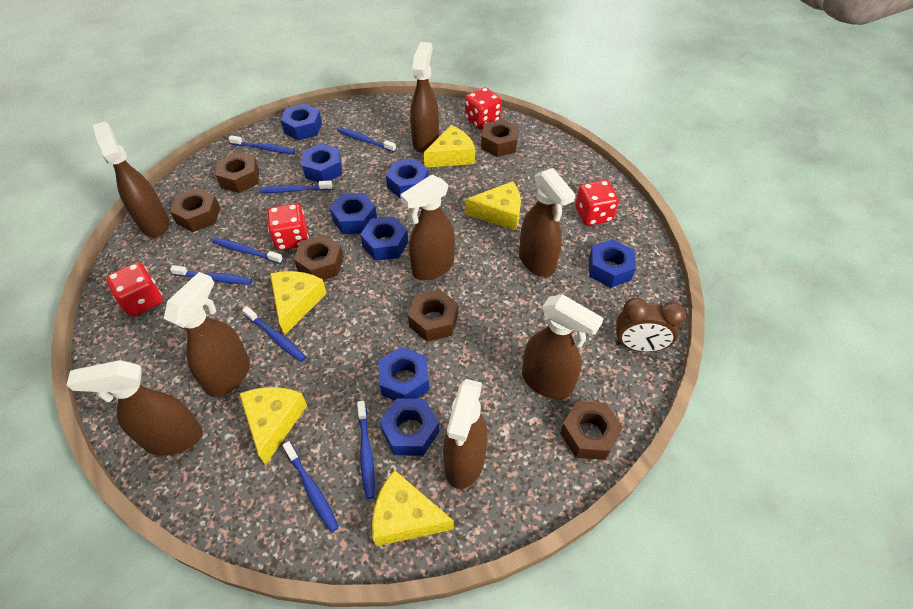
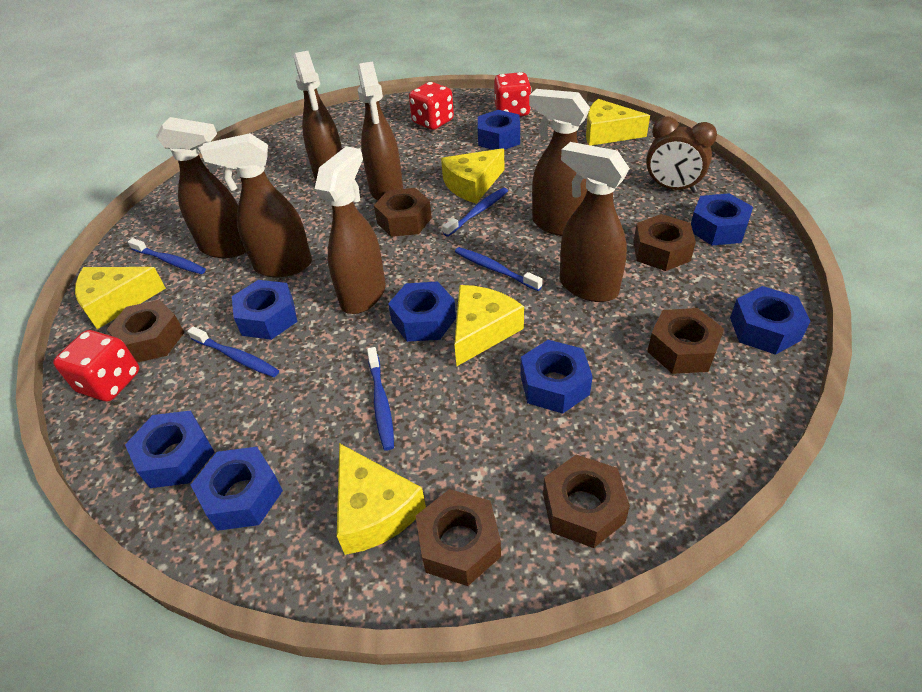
blue toothbrush: 8 -> 5
brown spray bottle: 8 -> 7
red dice: 4 -> 3

